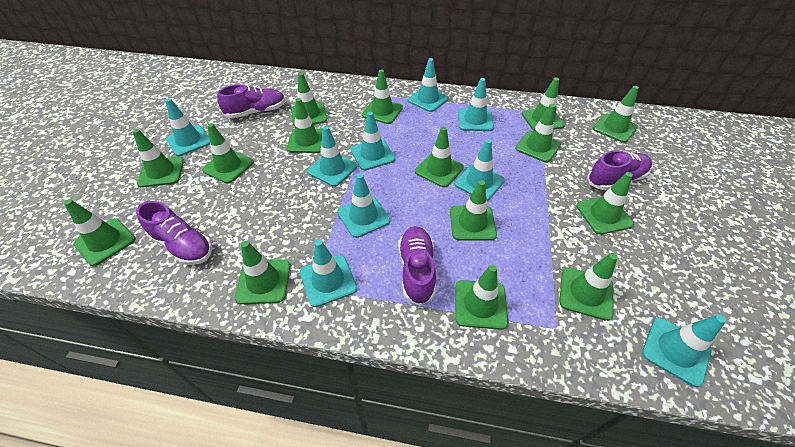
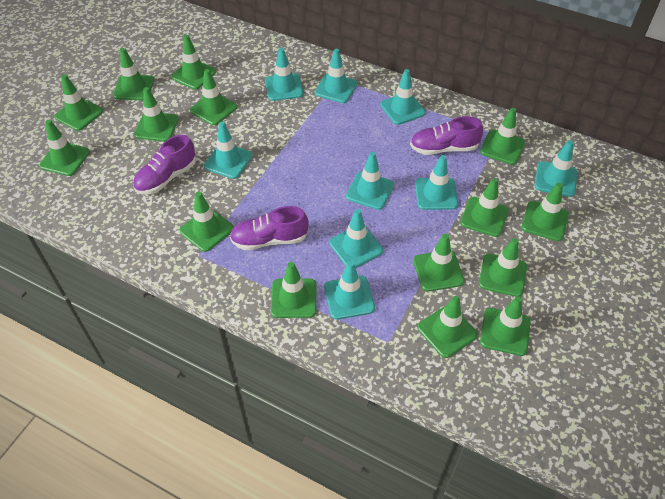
purple shoe: 4 -> 3

